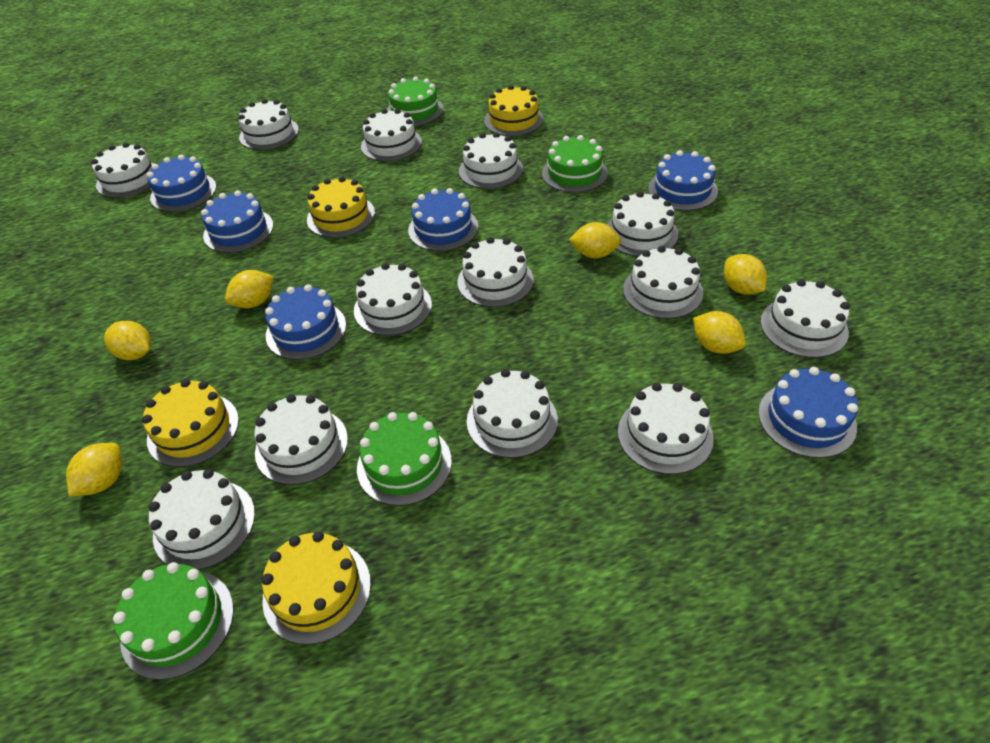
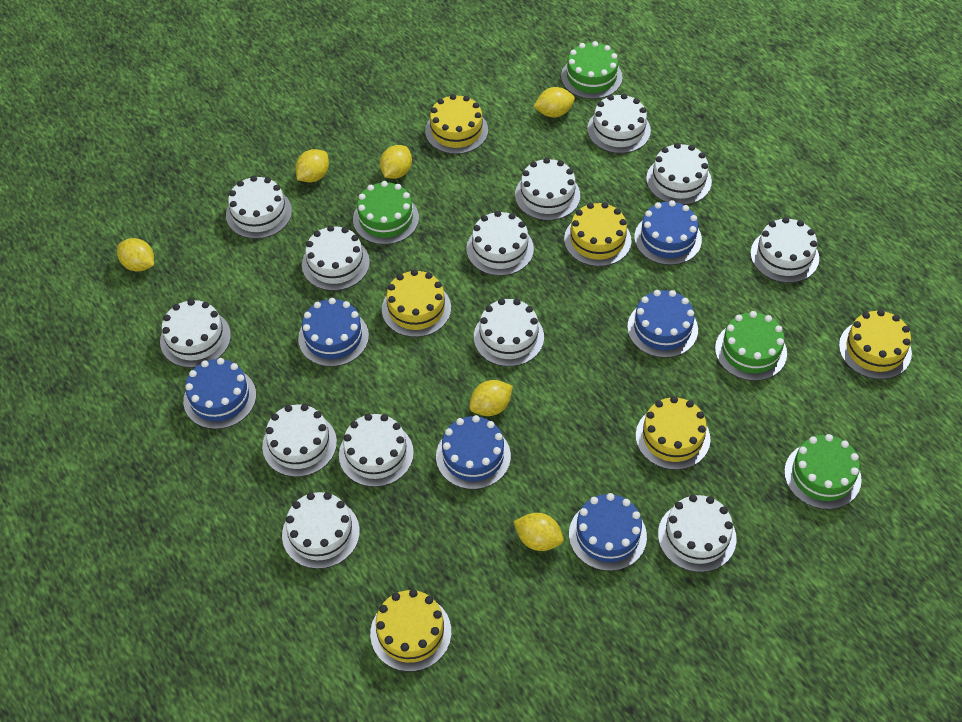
yellow cake: 4 -> 6

